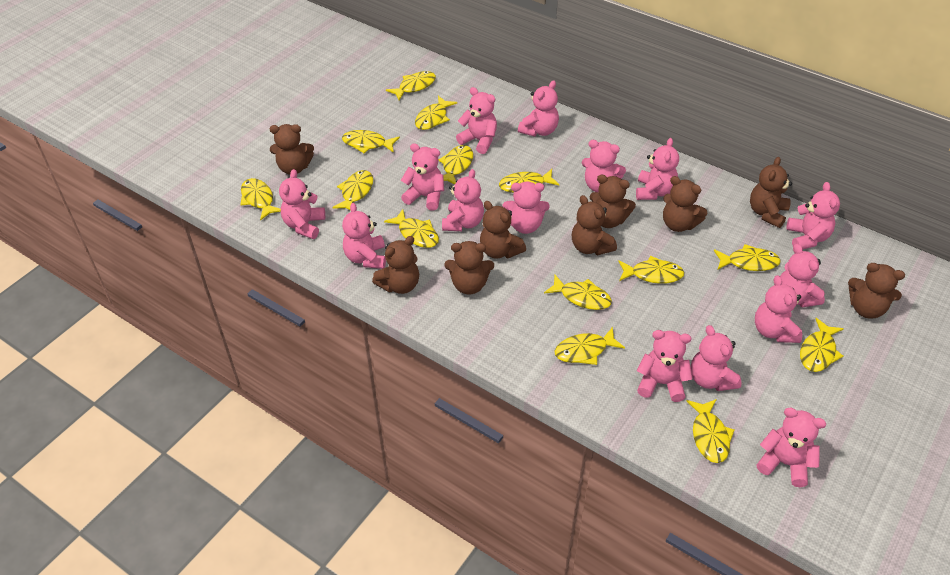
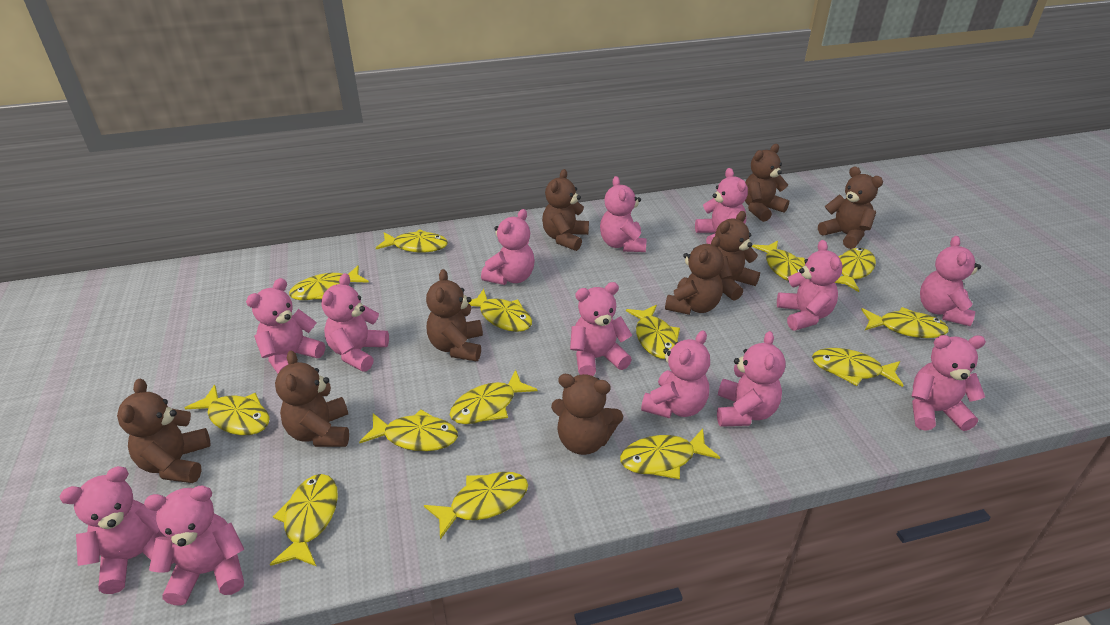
pink teddy bear: 15 -> 13

